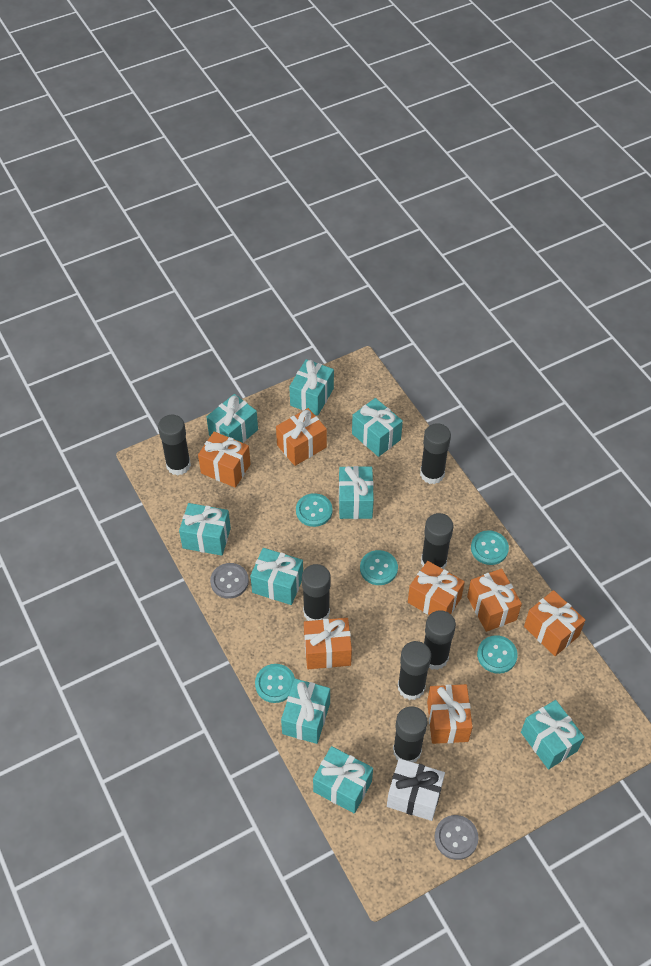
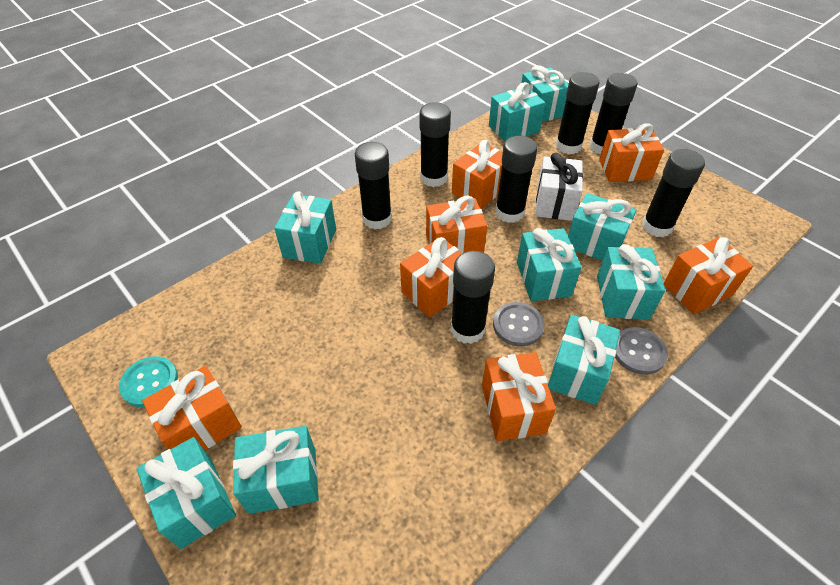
turquoise button: 5 -> 1

